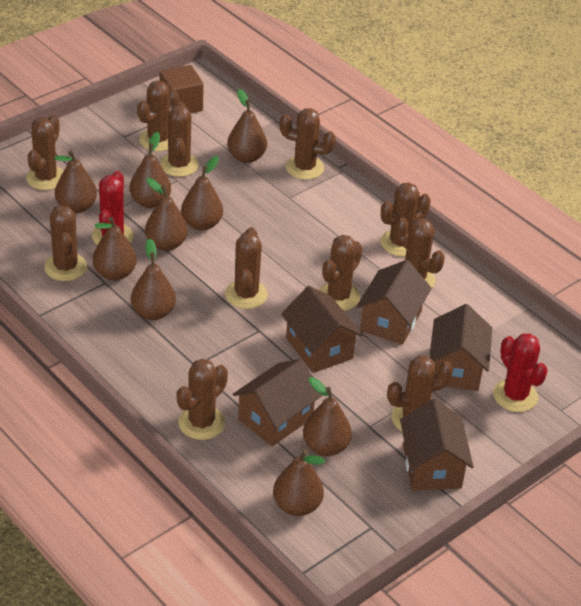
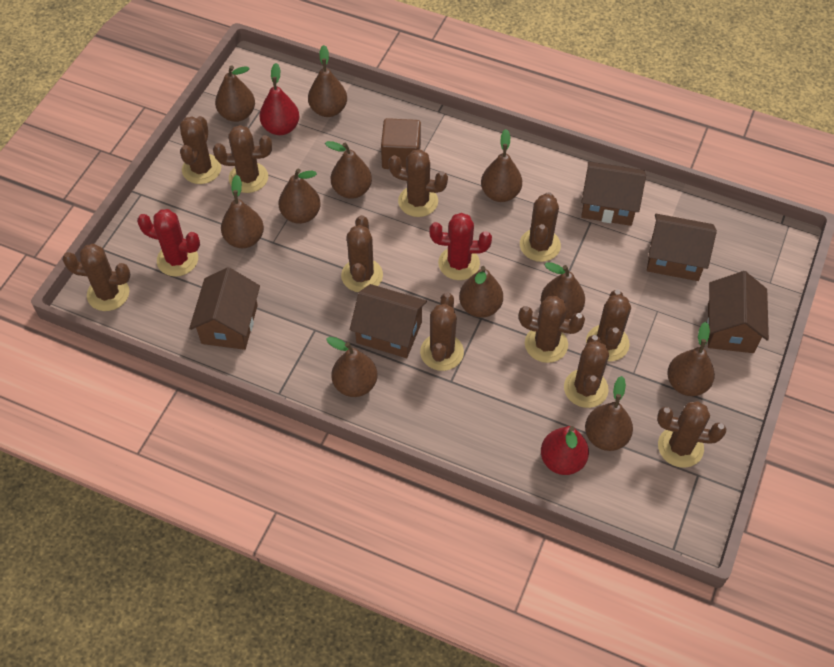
brown pear: 9 -> 11
red pear: 0 -> 2

